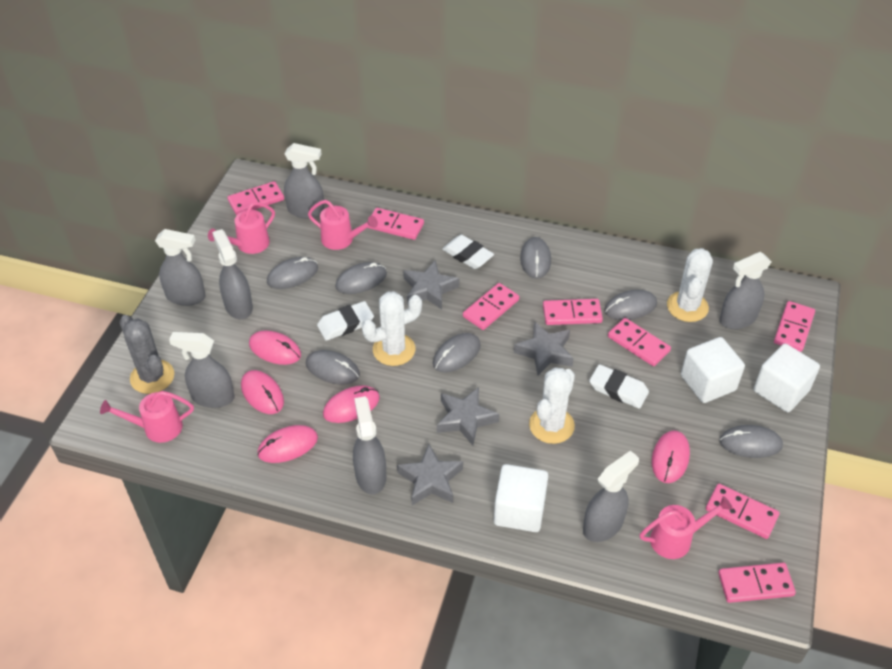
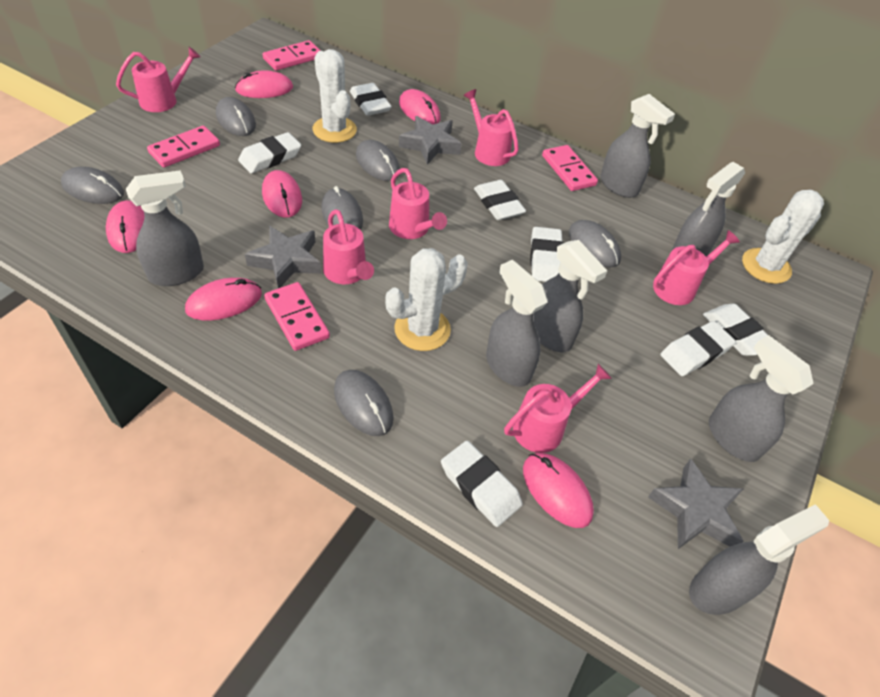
grey cactus: 1 -> 0
grey mouse: 7 -> 6
grey star: 4 -> 3
pink domino: 8 -> 4
pink mouse: 5 -> 6
pink watering can: 4 -> 6
white cube: 3 -> 0
white eraser: 3 -> 7

